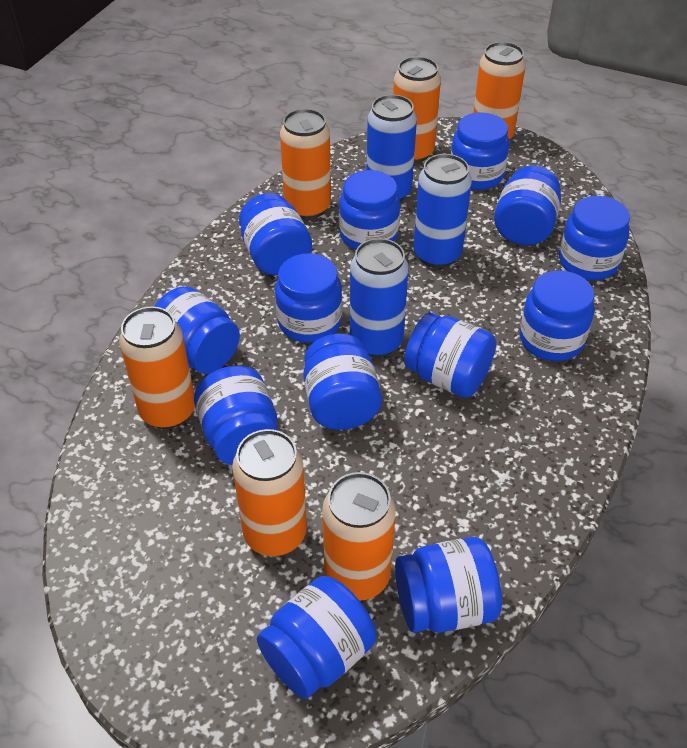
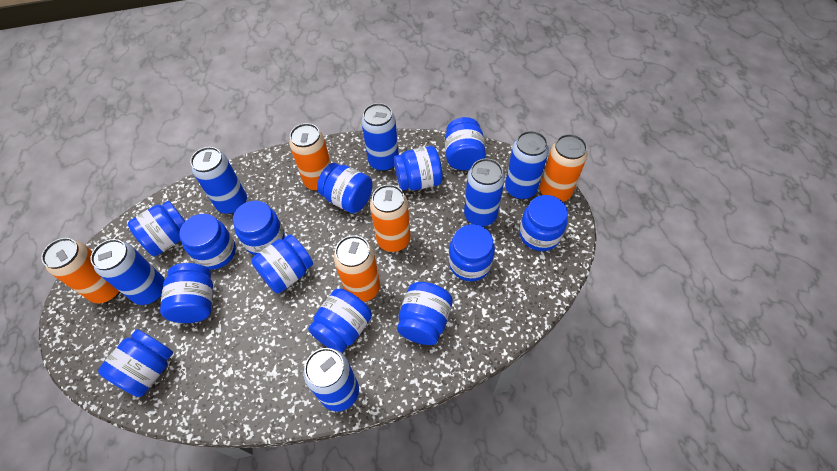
blue can: 3 -> 6
orange can: 6 -> 5

